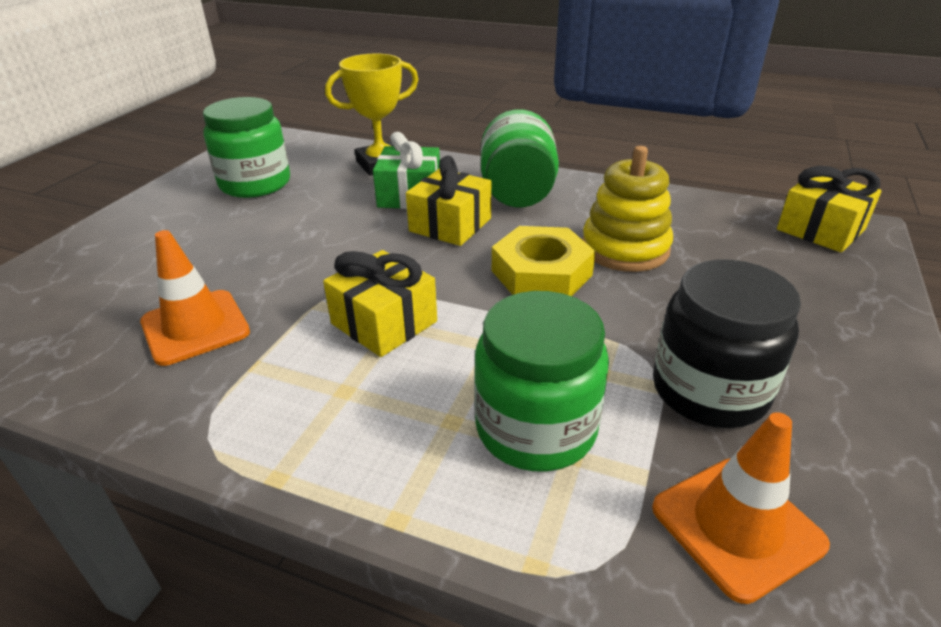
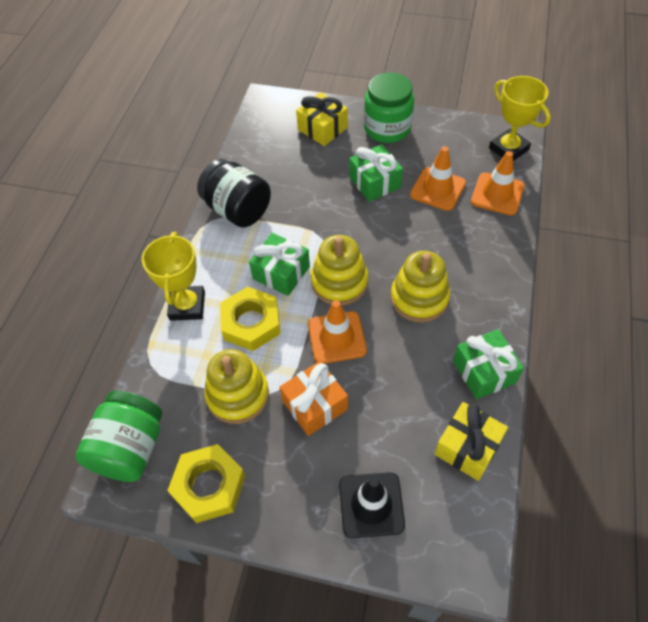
black traffic cone: 0 -> 1
green gift: 1 -> 3
green jar: 3 -> 2
orange gift: 0 -> 1
orange traffic cone: 2 -> 3
yellow gift: 3 -> 2
yellow nut: 1 -> 2
yellow stacking toy: 1 -> 3
yellow trophy: 1 -> 2

